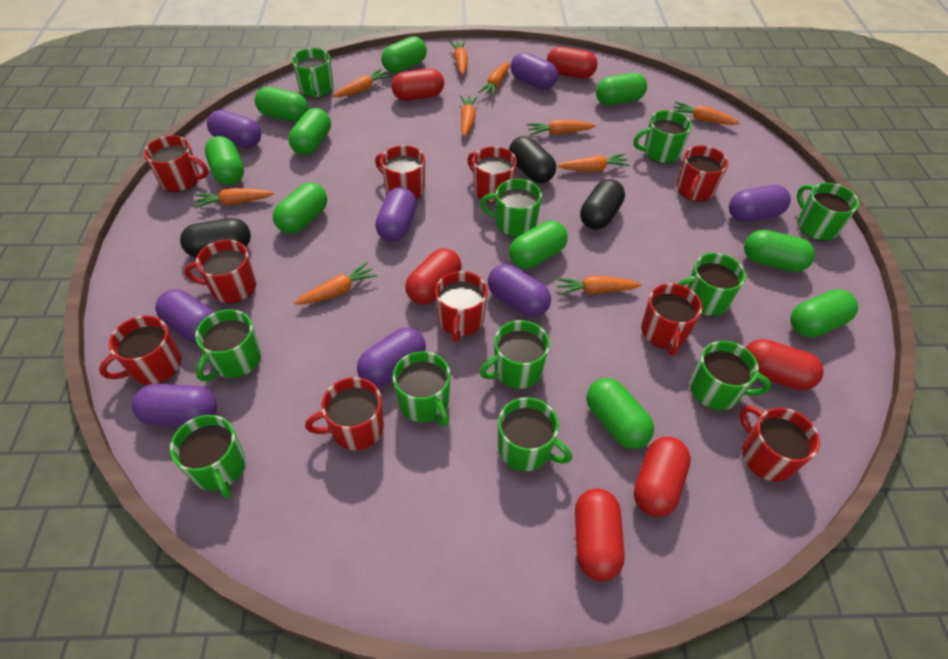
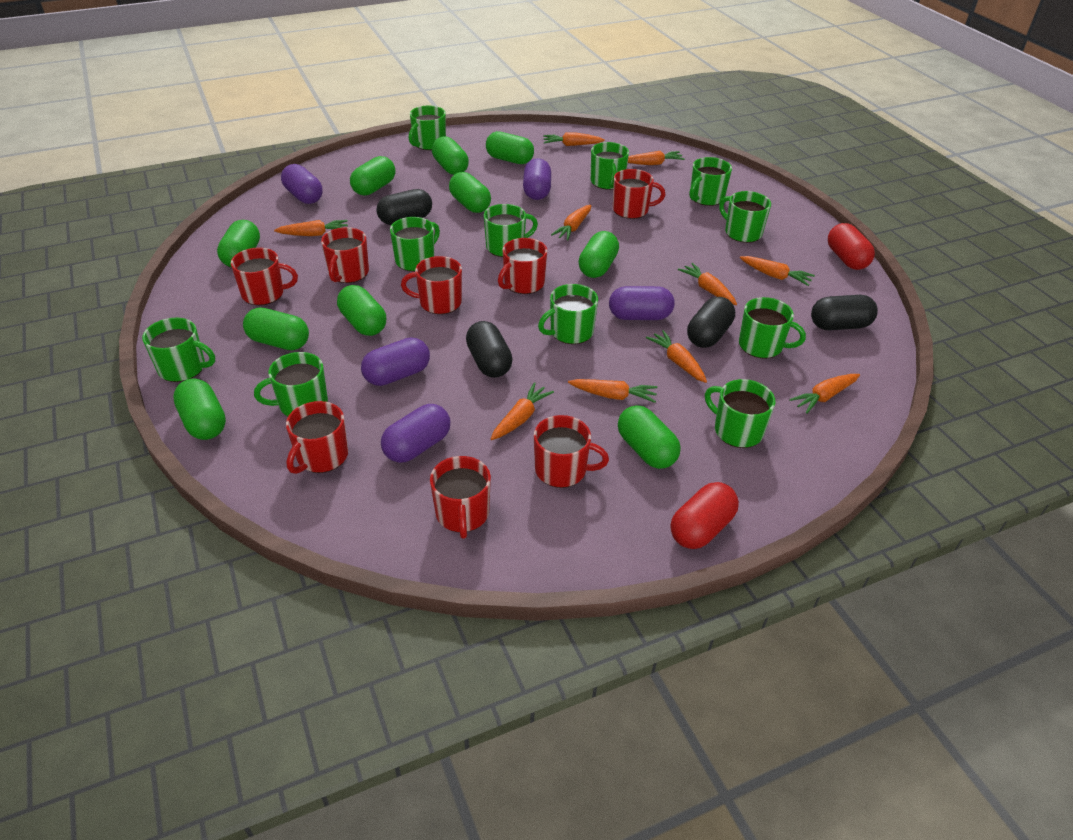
black capsule: 3 -> 4
purple capsule: 8 -> 5
red capsule: 6 -> 2
red mug: 10 -> 8

